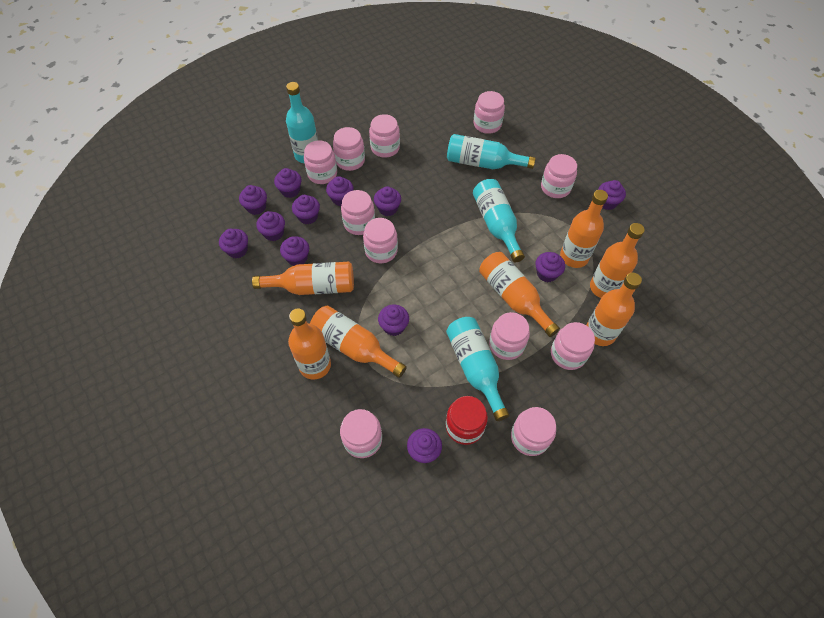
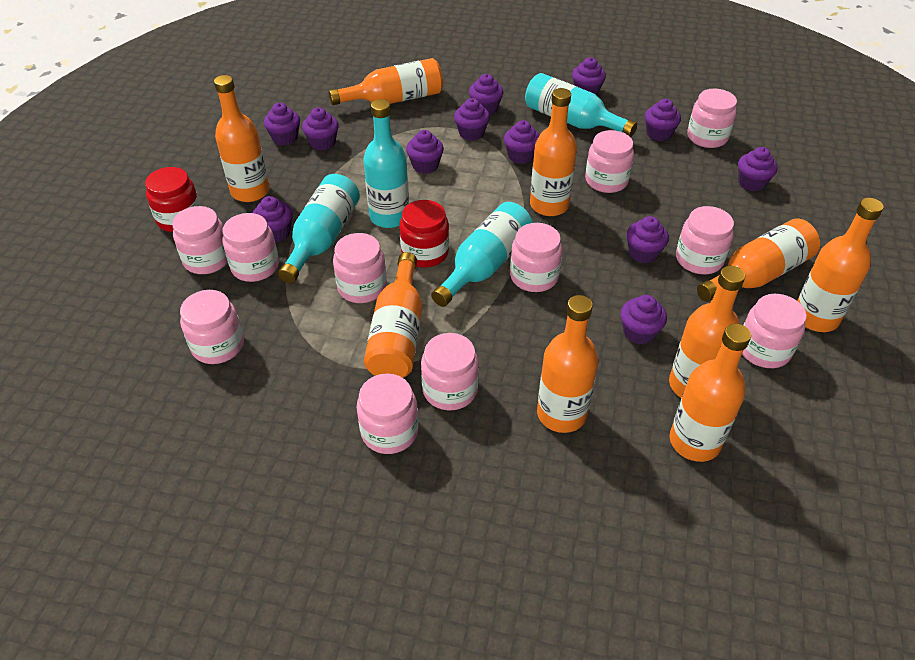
orange bottle: 7 -> 9
red jar: 1 -> 2

